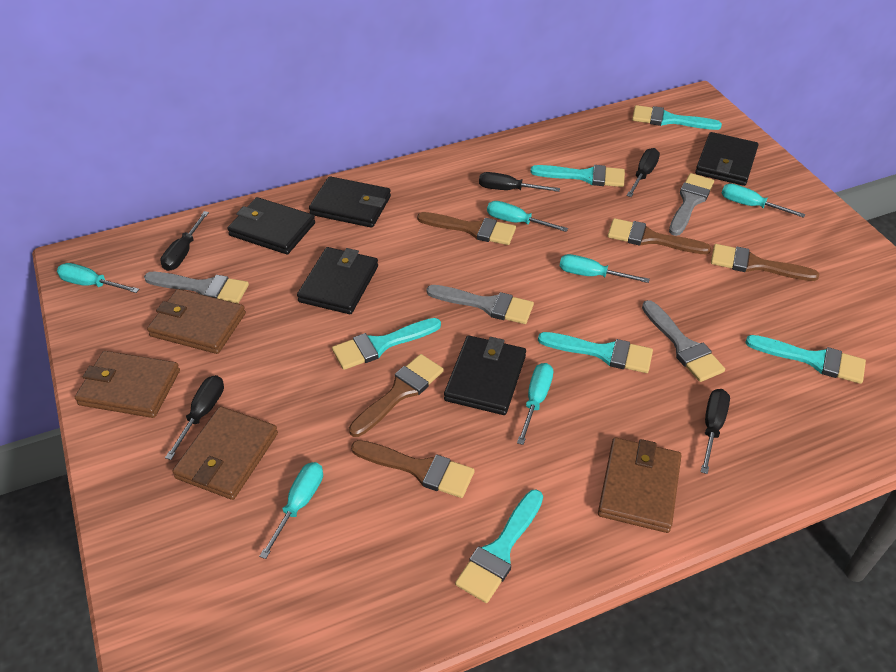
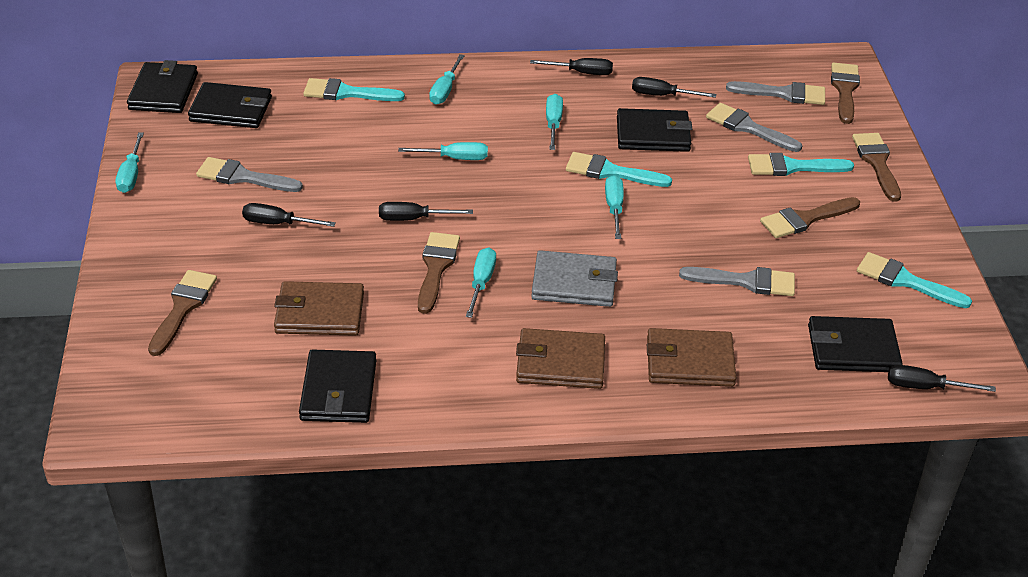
brown wallet: 4 -> 3
grey wallet: 0 -> 1
turquoise brush: 6 -> 4

